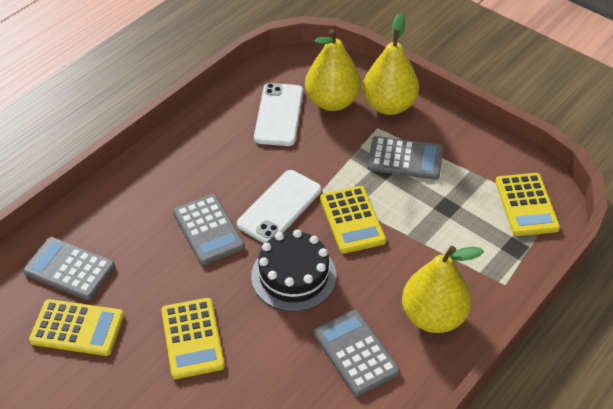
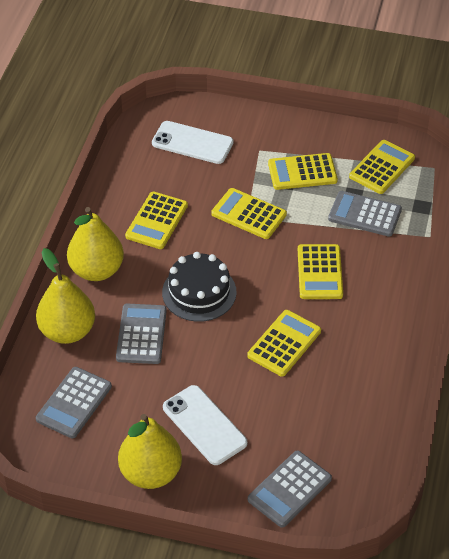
yellow calculator: 4 -> 6

